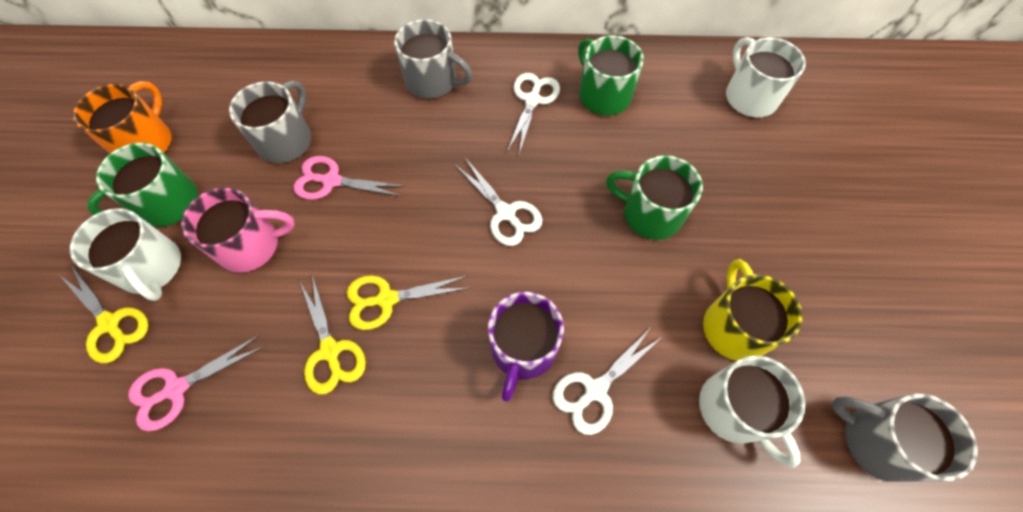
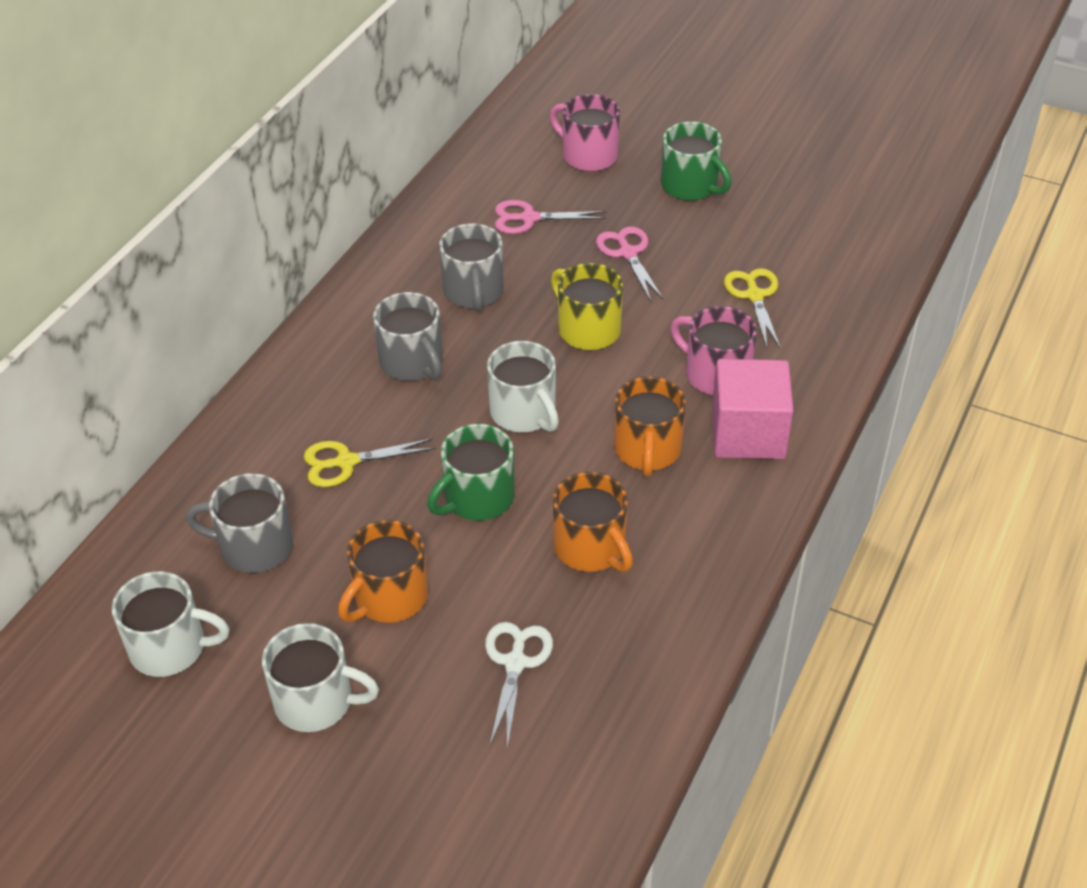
green mug: 3 -> 2
orange mug: 1 -> 3
pink cube: 0 -> 1
pink mug: 1 -> 2
purple mug: 1 -> 0
white scissors: 3 -> 1
yellow scissors: 3 -> 2

